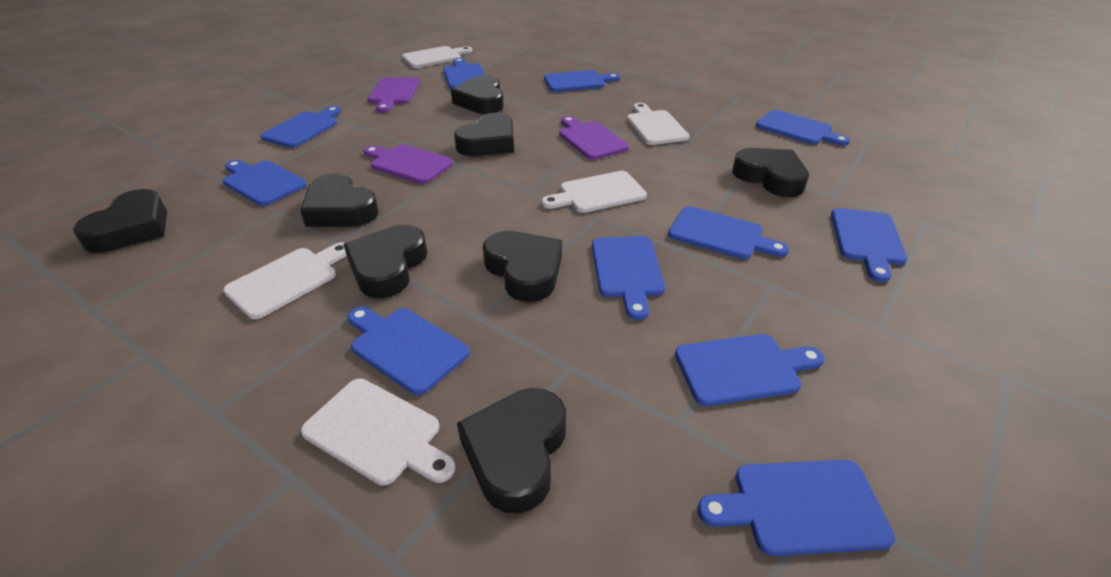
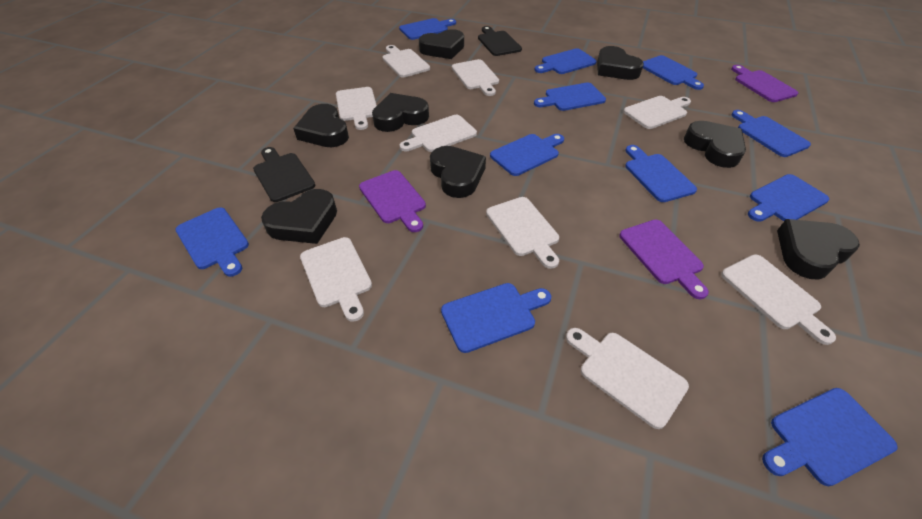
black cutting board: 0 -> 2
white cutting board: 5 -> 9

